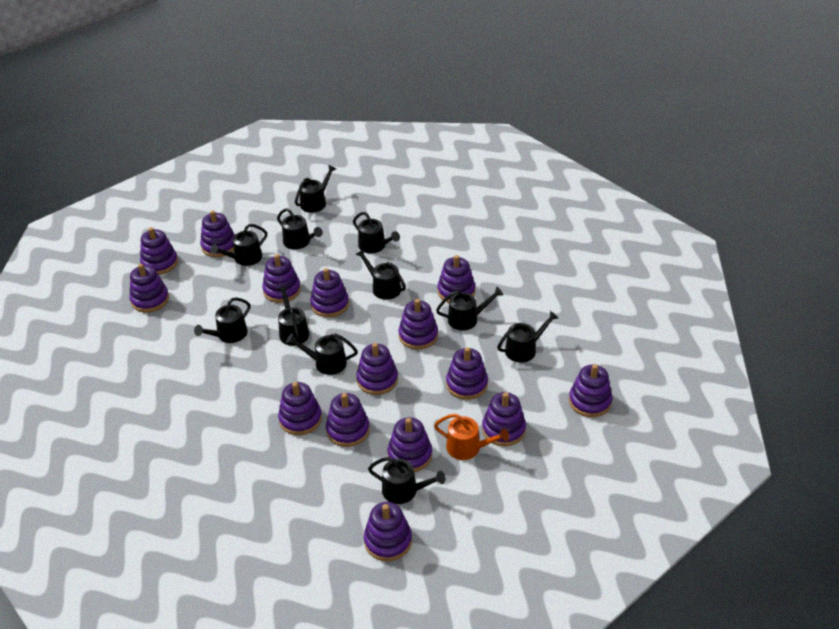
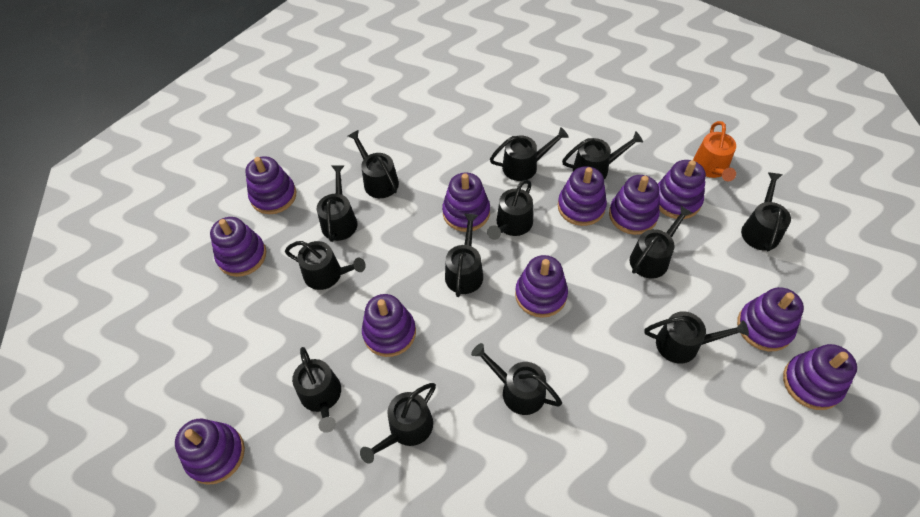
black watering can: 11 -> 13
purple stacking toy: 15 -> 11

